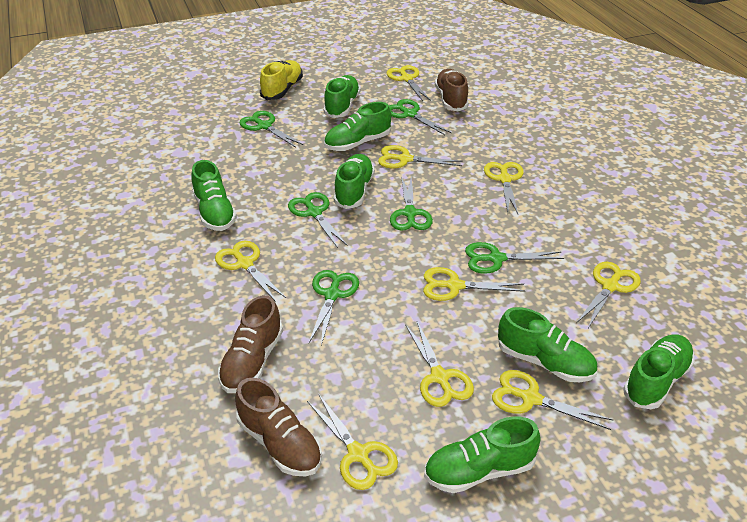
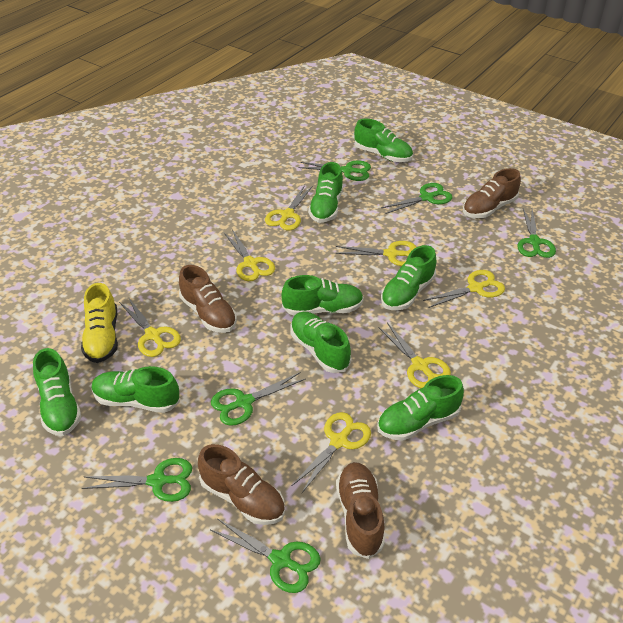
brown shoe: 3 -> 4
green shoe: 7 -> 8
yellow scissors: 9 -> 7

